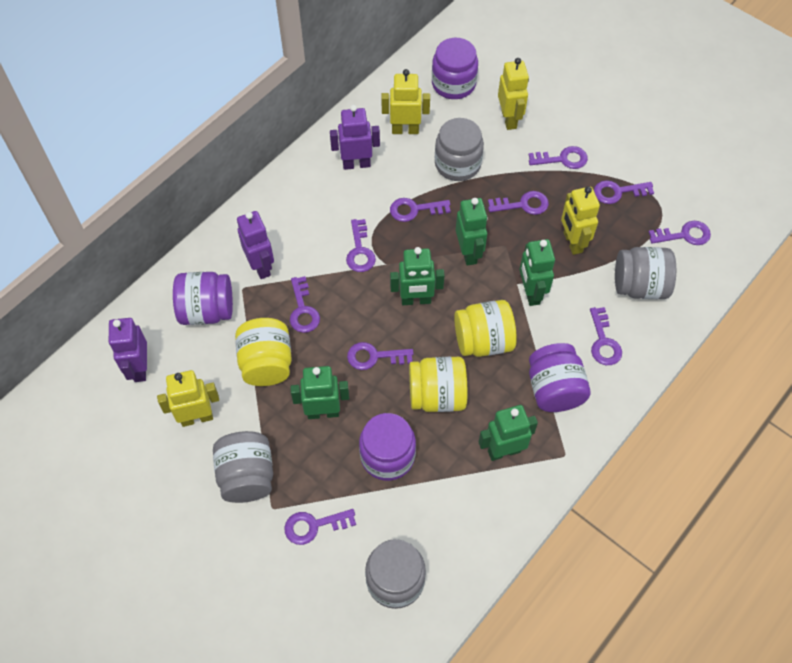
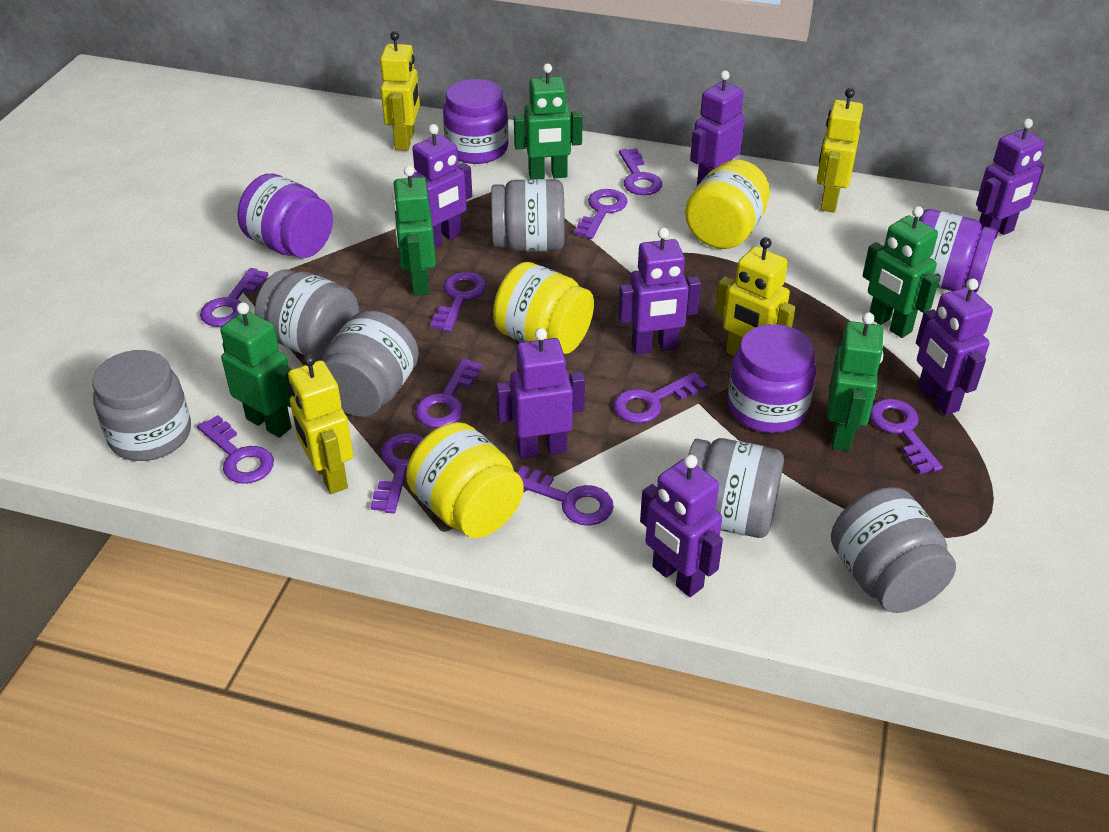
grey jar: 4 -> 6
purple robot: 3 -> 7

